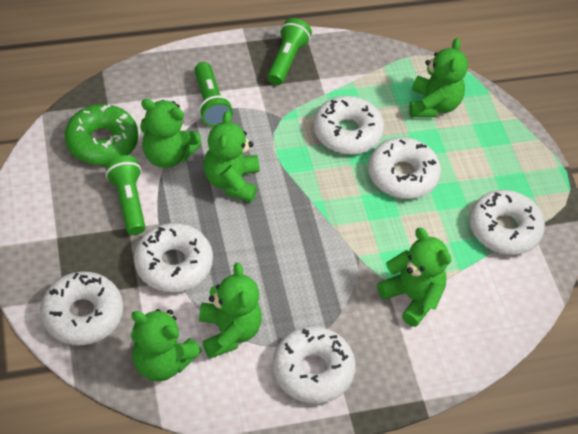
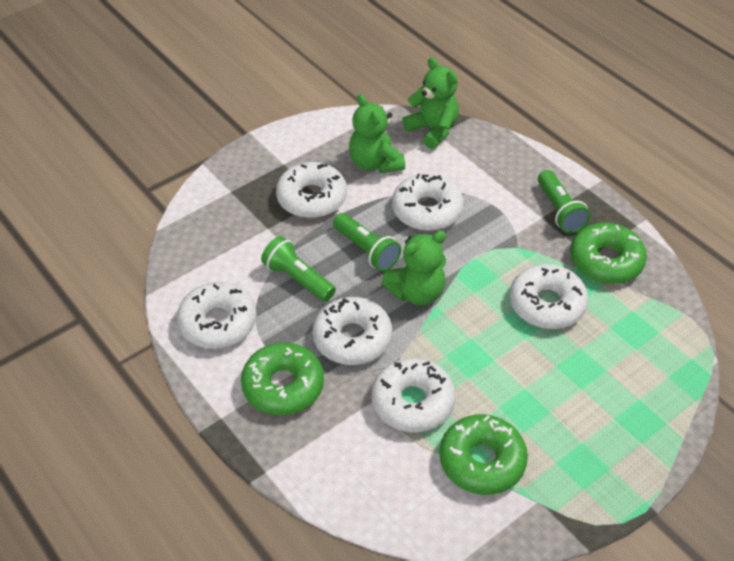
green donut: 1 -> 3
green teddy bear: 6 -> 3

